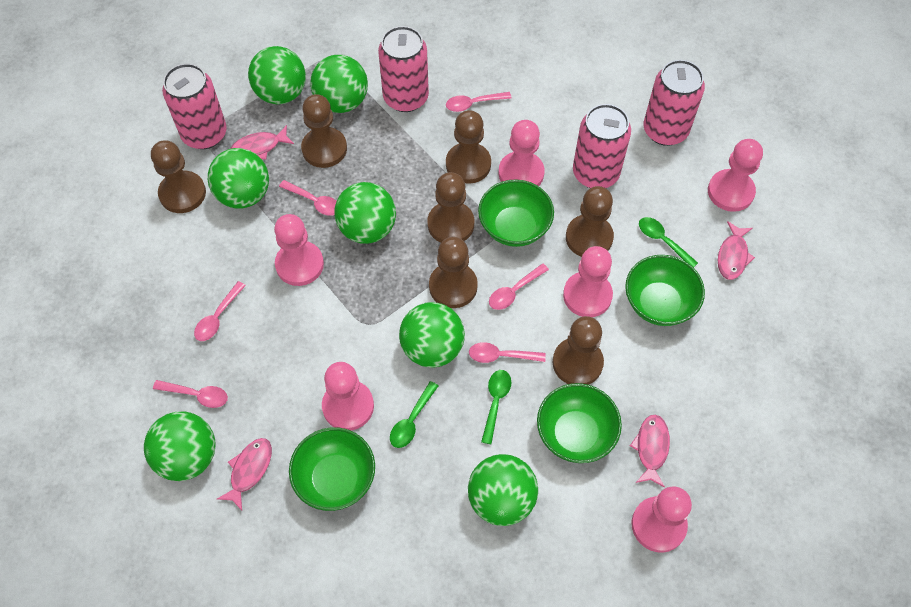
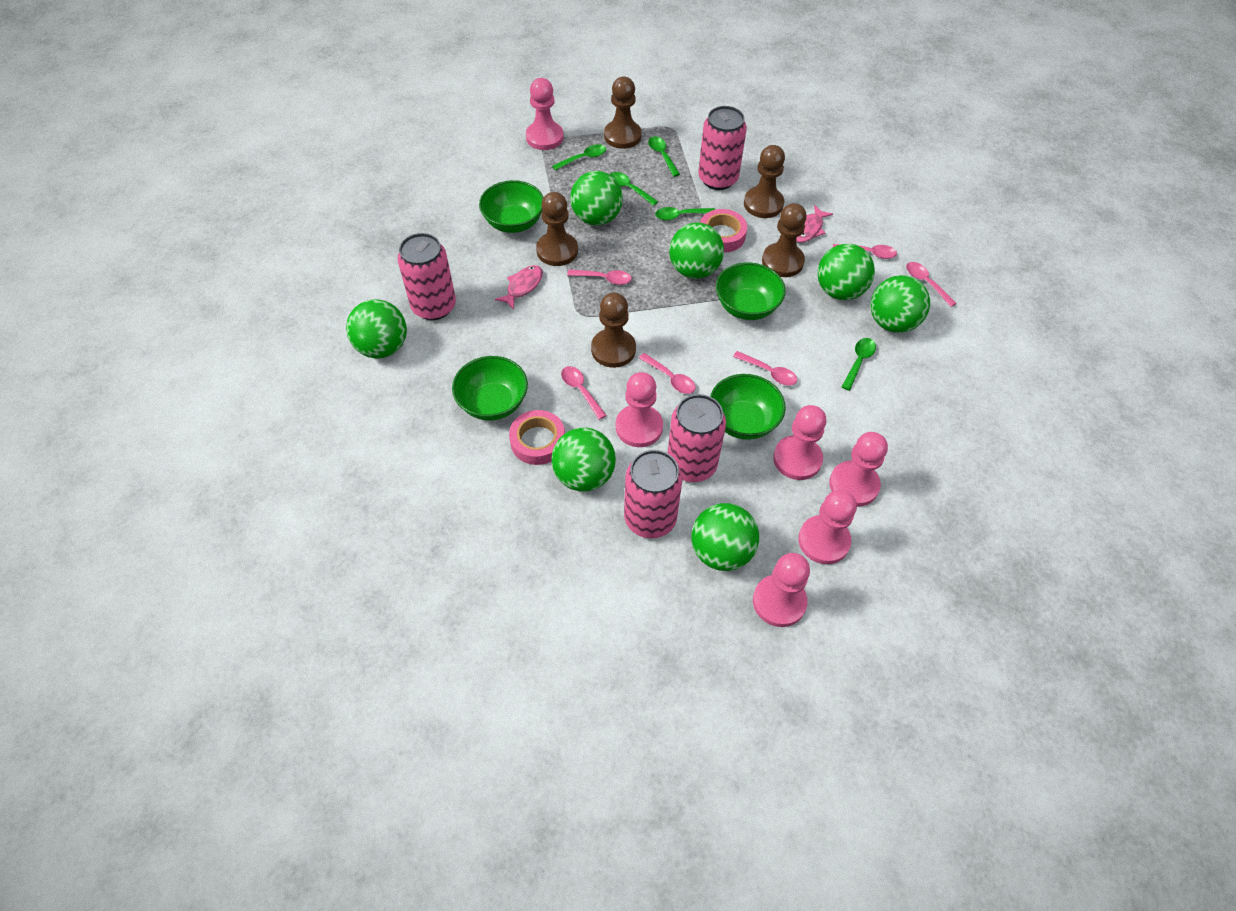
brown pawn: 7 -> 5
green spoon: 3 -> 5
pink fish: 4 -> 2
pink tape: 0 -> 2

